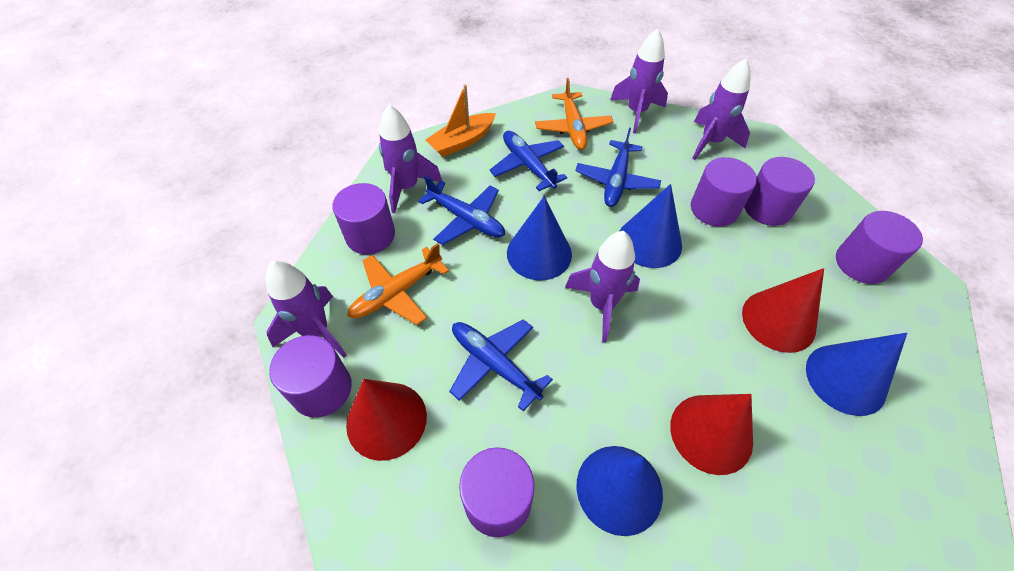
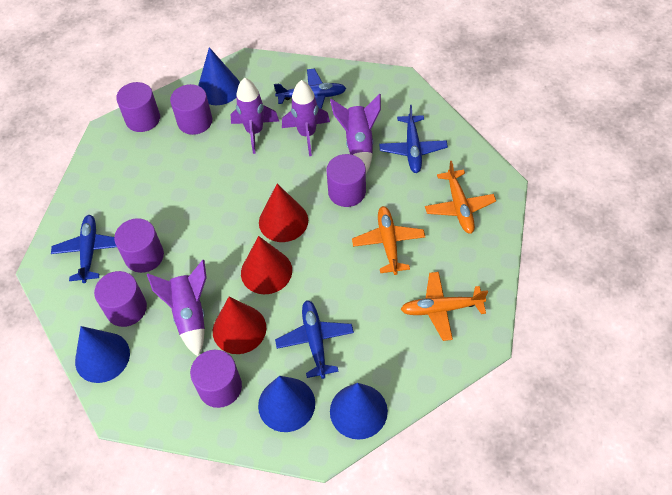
orange boat: 1 -> 0
orange plane: 2 -> 3
purple rocket: 5 -> 4

